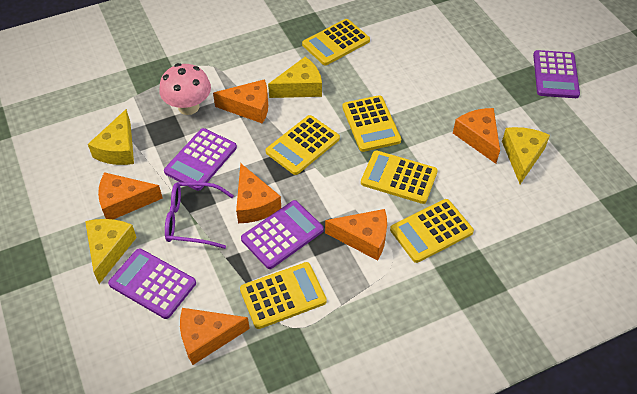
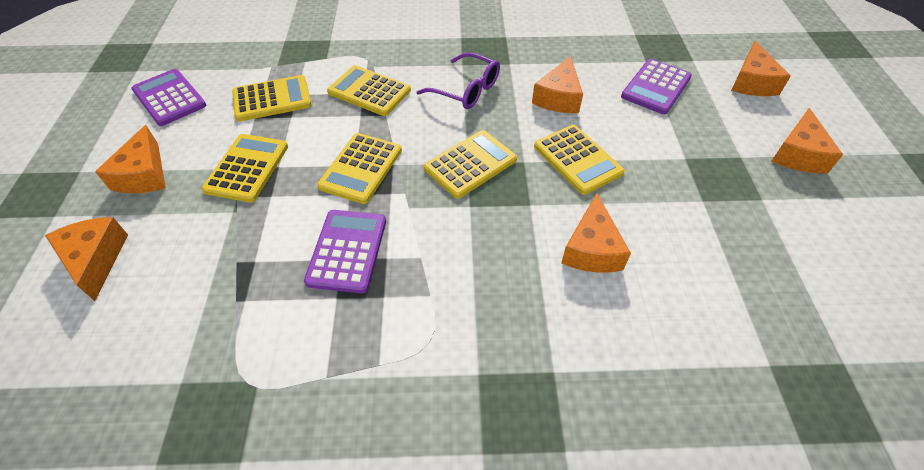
pink mushroom: 1 -> 0
purple calculator: 4 -> 3
yellow cheese: 4 -> 0

